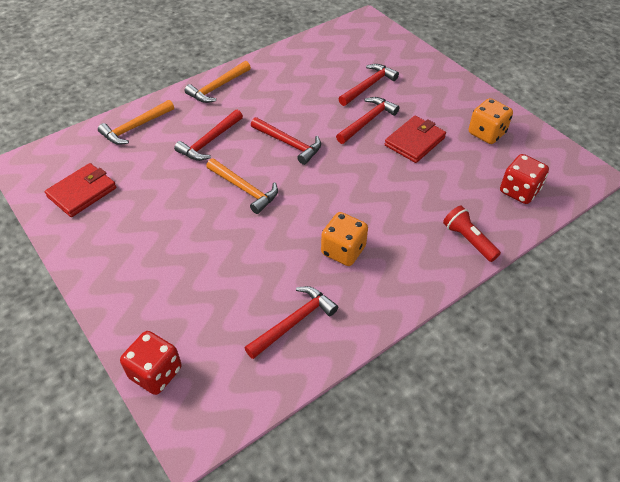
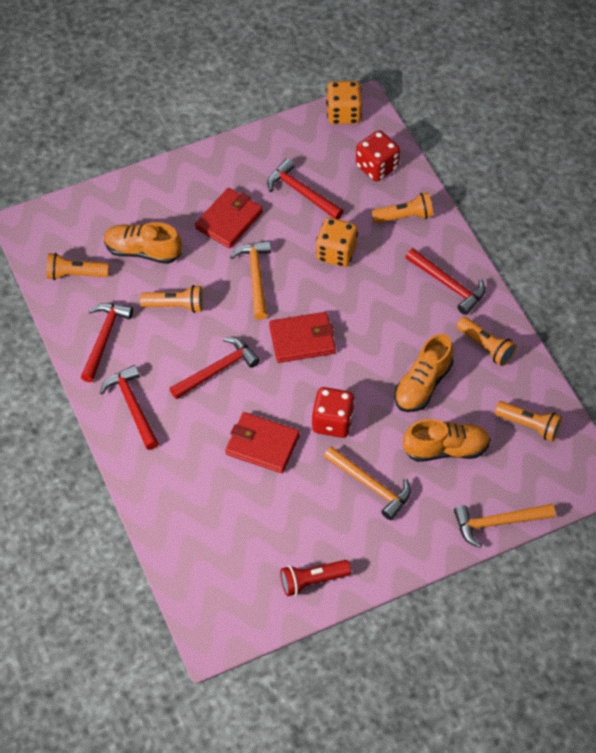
orange flashlight: 0 -> 5
orange shoe: 0 -> 3
red wallet: 2 -> 3

